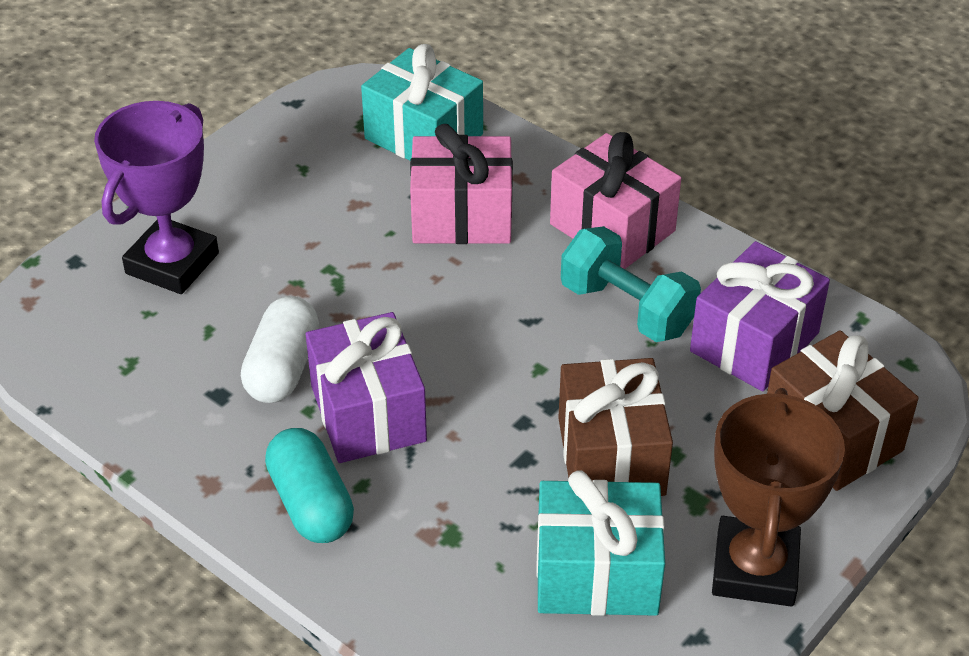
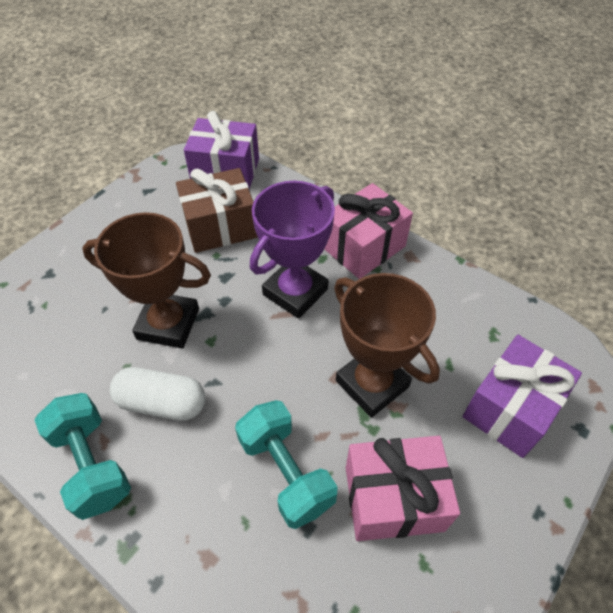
brown gift: 2 -> 1
brown trophy: 1 -> 2
turquoise capsule: 1 -> 0
turquoise dumbbell: 1 -> 2
turquoise gift: 2 -> 0

